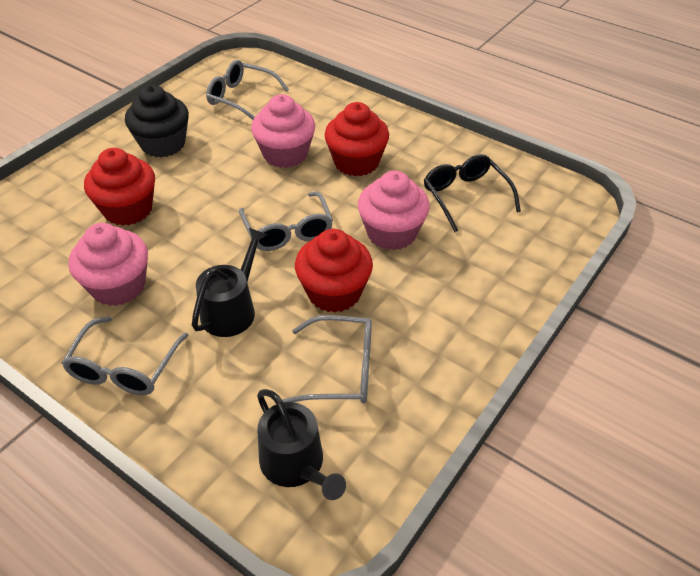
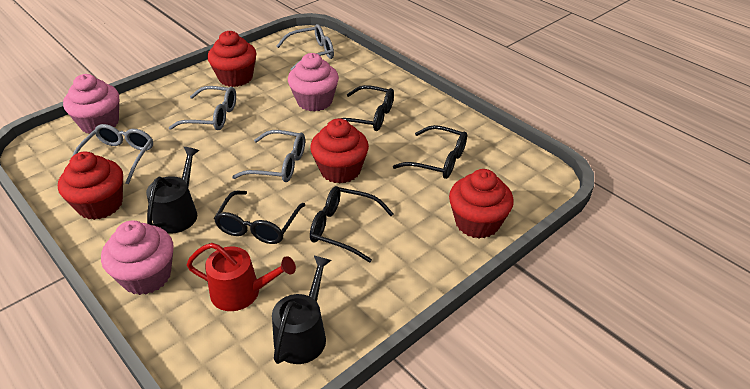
black cupcake: 1 -> 0
black glasses: 1 -> 4
red cupcake: 3 -> 4
red watering can: 0 -> 1

